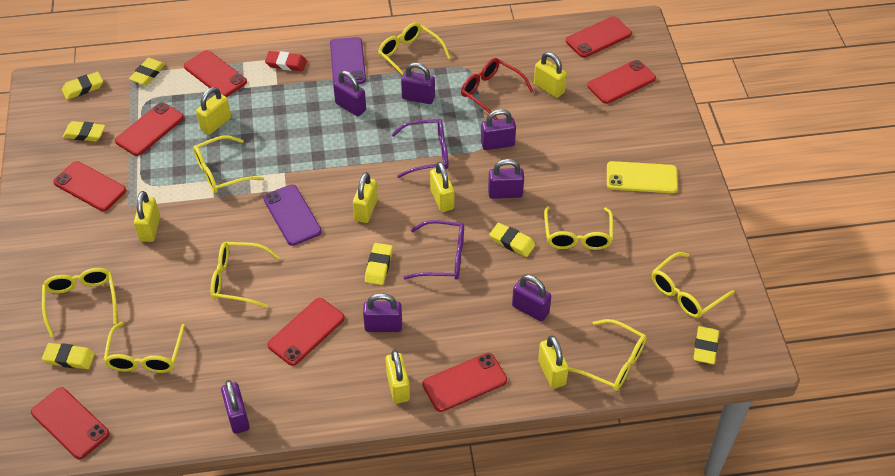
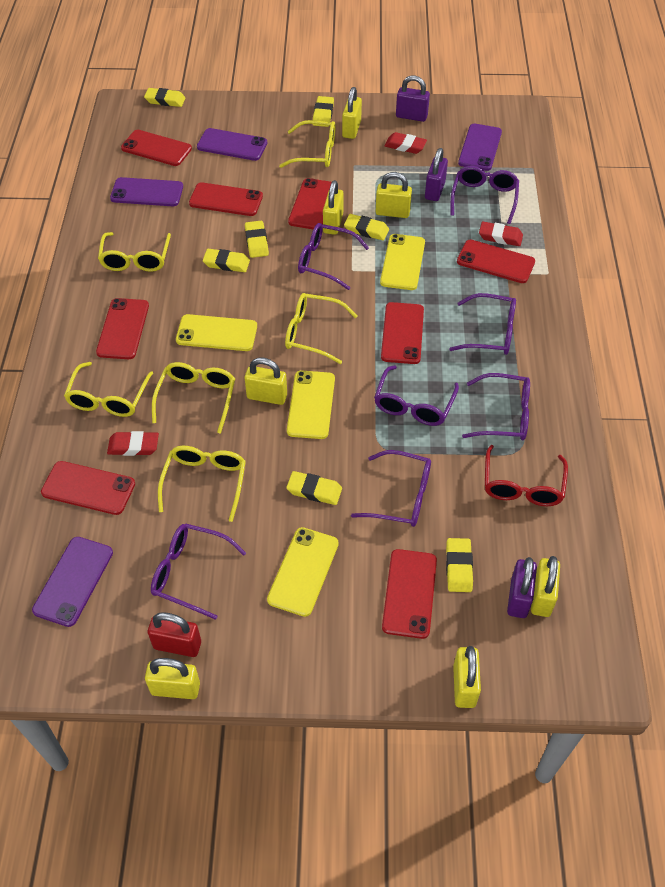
purple glasses: 2 -> 7
purple padlock: 7 -> 3
purple phone: 2 -> 4
red eraser: 1 -> 3
red padlock: 0 -> 1
yellow glasses: 8 -> 6
yellow phone: 1 -> 4

